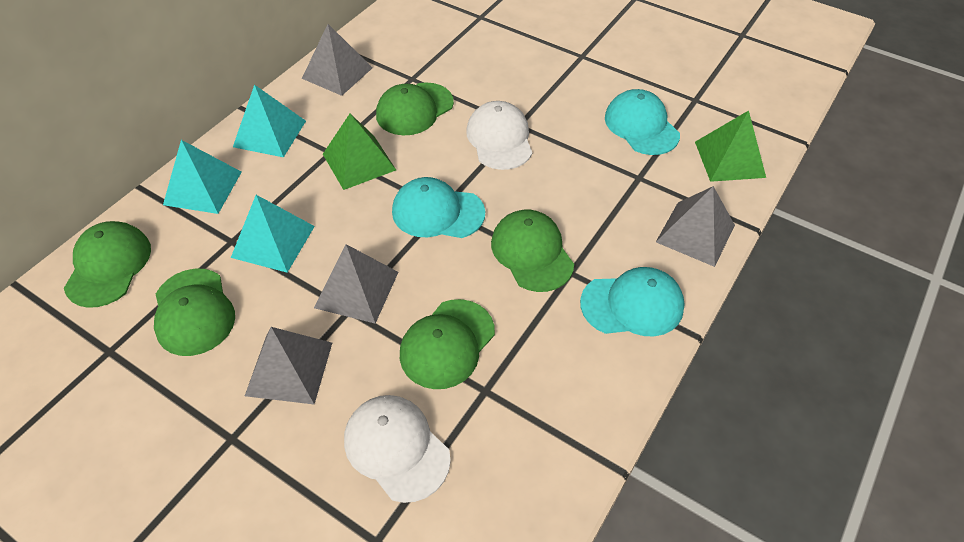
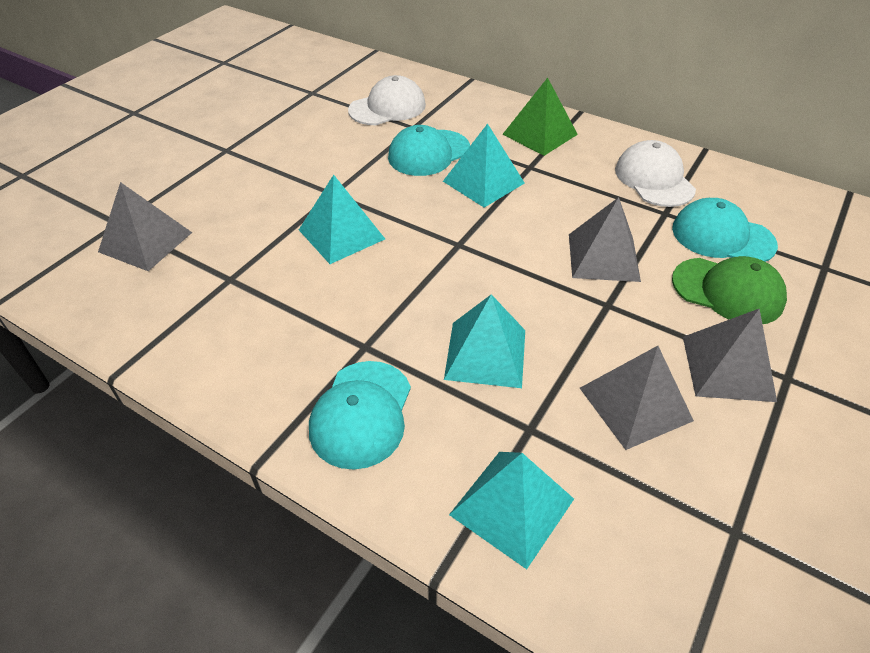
green cap: 5 -> 1
green pyramid: 2 -> 1
turquoise pyramid: 3 -> 4

